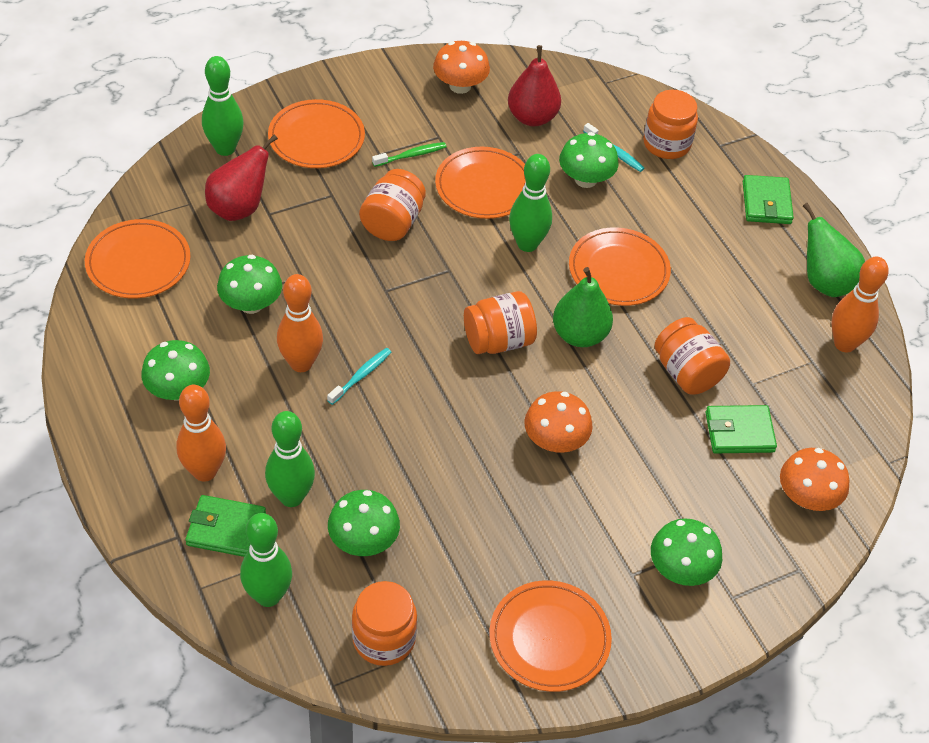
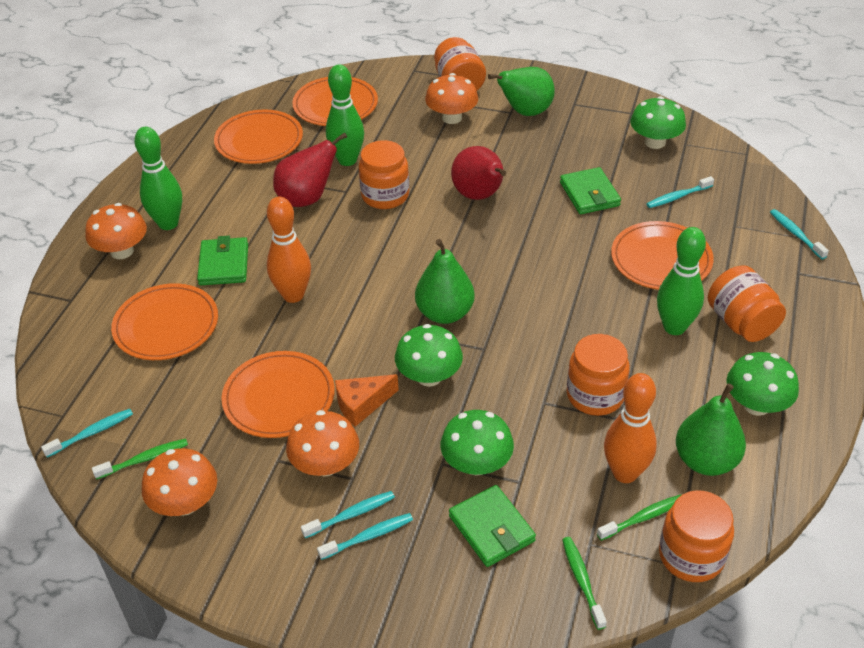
green bowling pin: 4 -> 3
green mushroom: 5 -> 4
green pear: 2 -> 3
green toothbrush: 1 -> 3
orange bowling pin: 3 -> 2
orange cheese: 0 -> 1
orange mushroom: 3 -> 4
turquoise toothbrush: 2 -> 5

